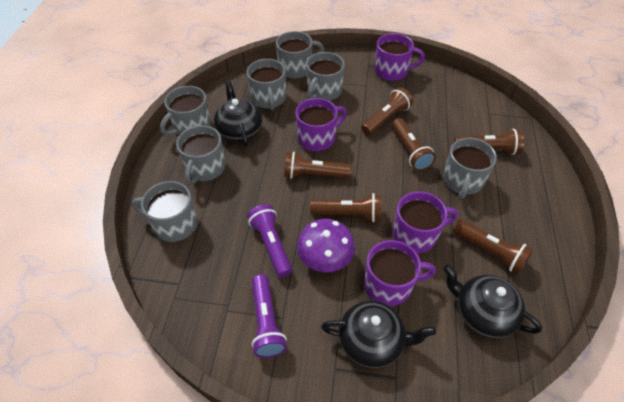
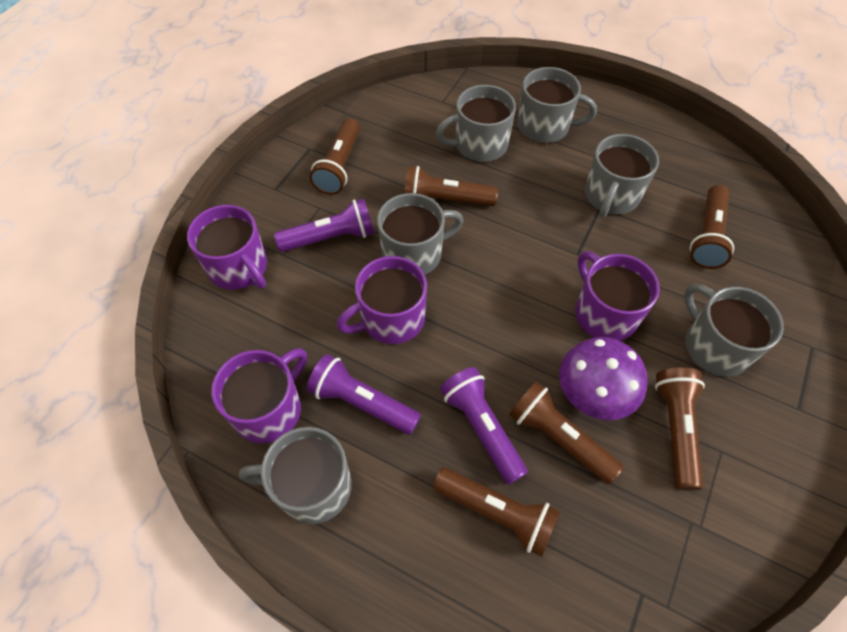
black teapot: 3 -> 0
grey mug: 7 -> 6
purple flashlight: 2 -> 3

